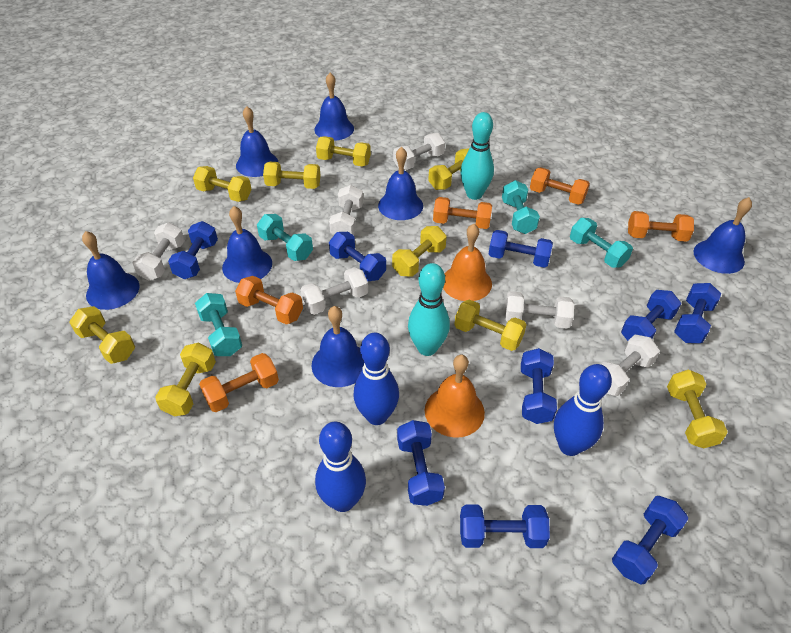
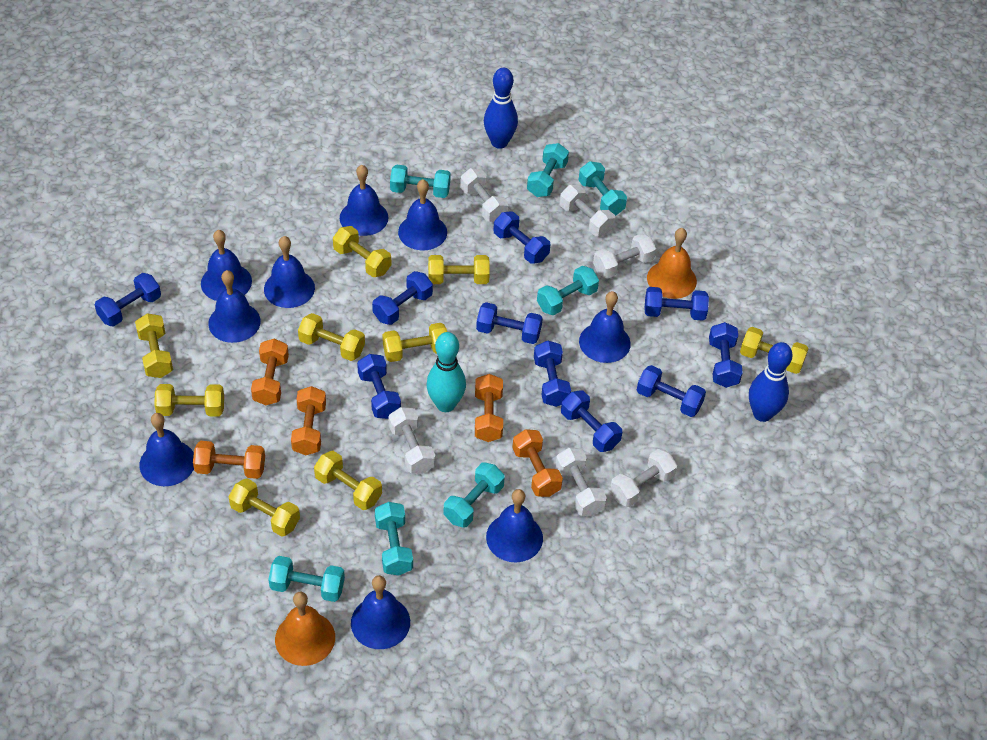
blue bell: 7 -> 9
blue bowling pin: 3 -> 2
blue dumbbell: 9 -> 10
turquoise bowling pin: 2 -> 1
turquoise dumbbell: 4 -> 7

